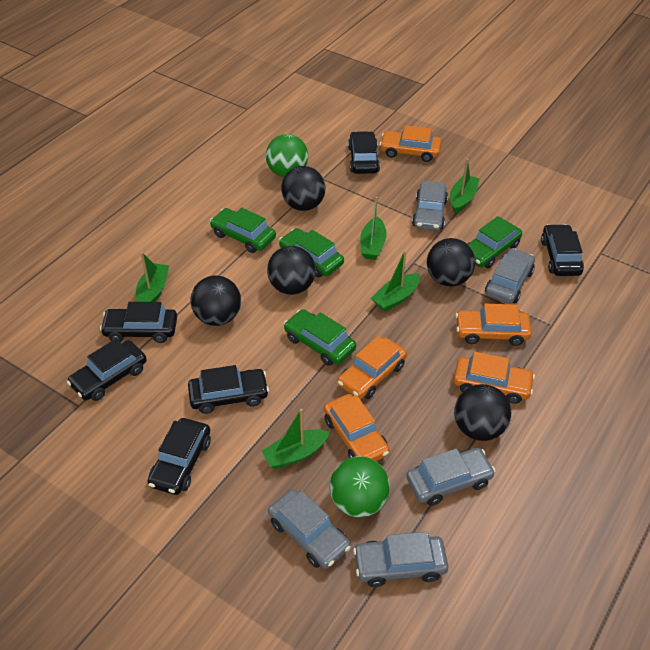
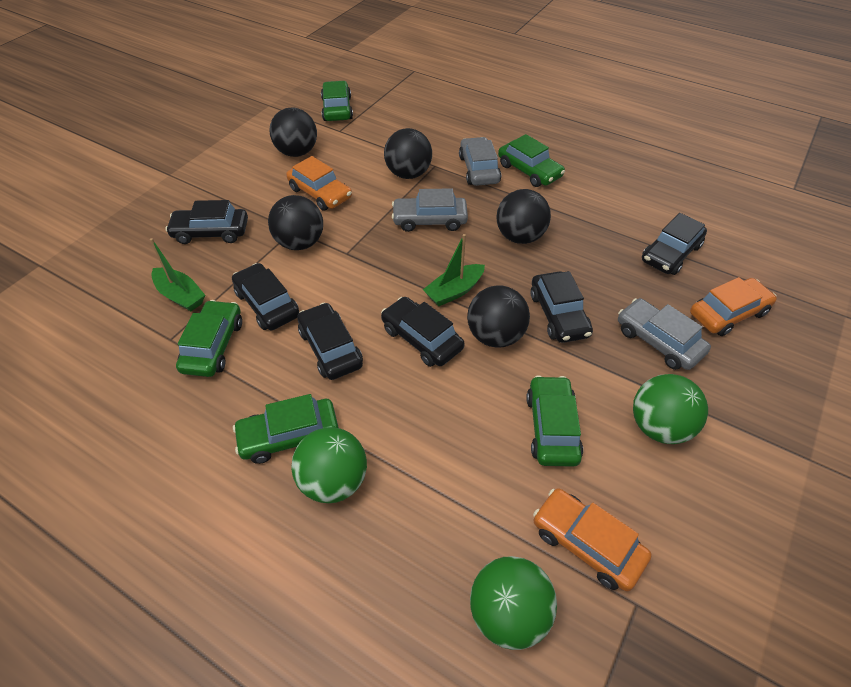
green ball: 2 -> 3
green boat: 5 -> 2
green car: 4 -> 5
grey car: 5 -> 3
orange car: 5 -> 3

